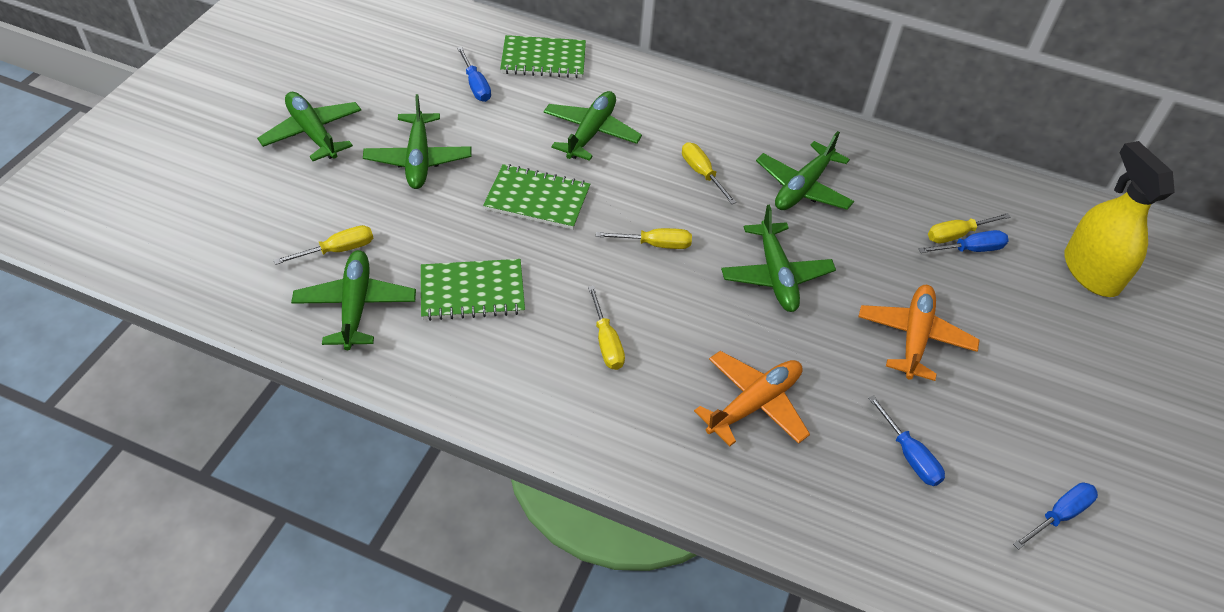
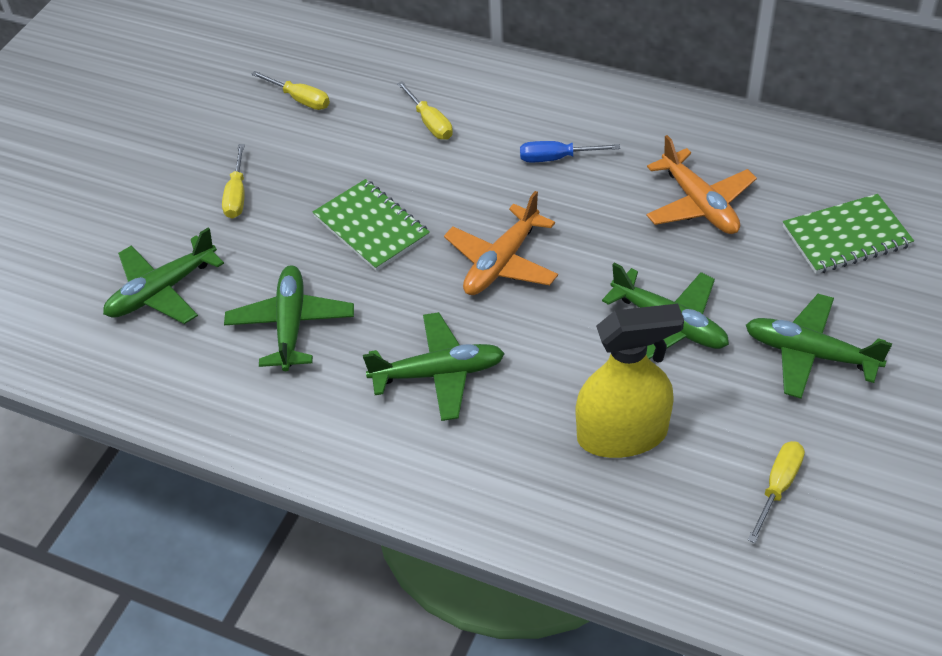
blue screwdriver: 4 -> 1
green notebook: 3 -> 2
green plane: 6 -> 5
yellow screwdriver: 5 -> 4

